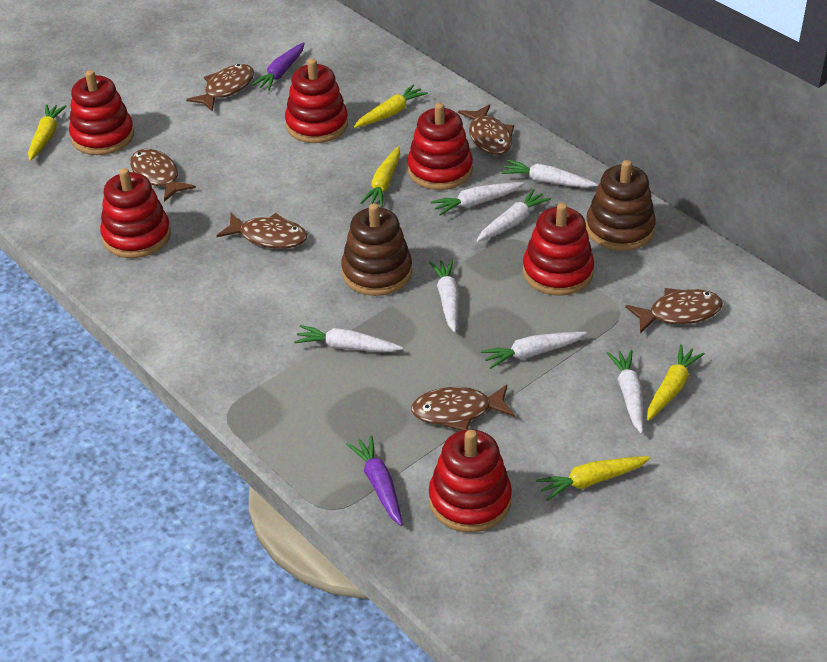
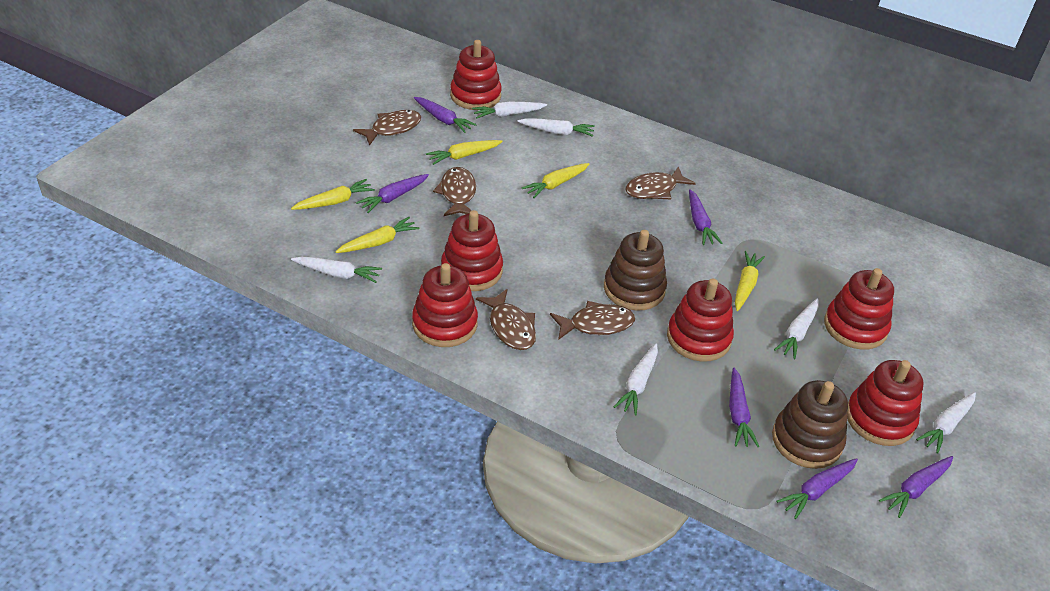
brown fish: 6 -> 5
purple carrot: 2 -> 6
white carrot: 7 -> 6

